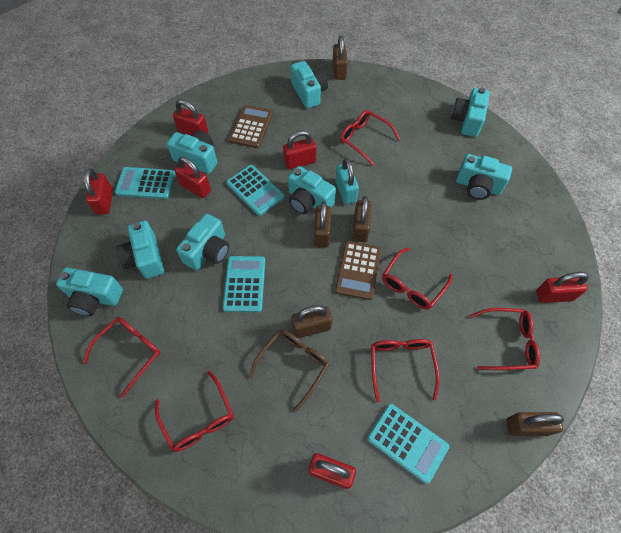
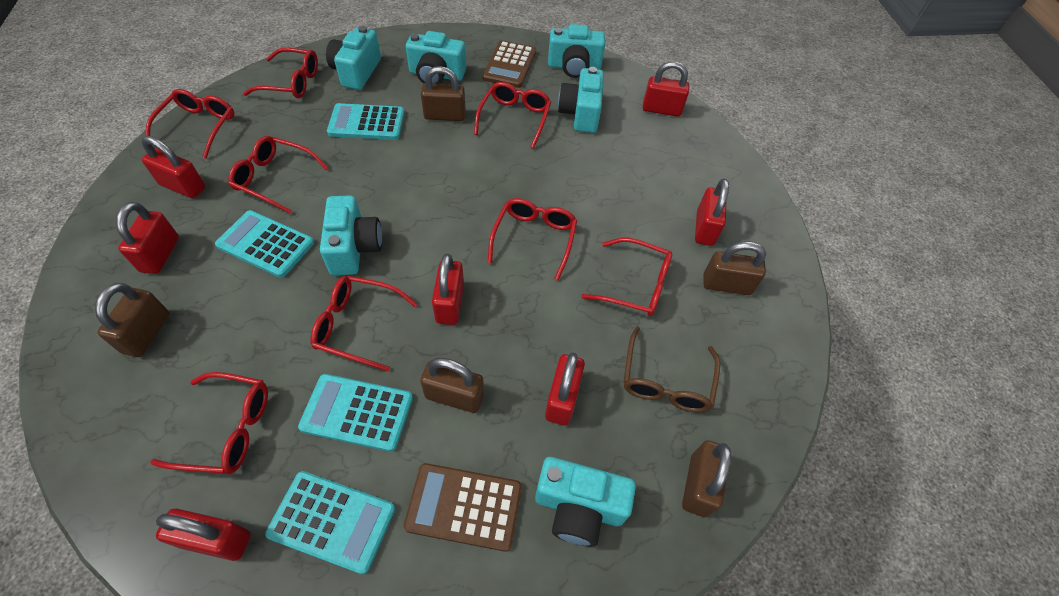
red glasses: 6 -> 8
red padlock: 6 -> 7
turquoise camera: 8 -> 6
turquoise padlock: 1 -> 0

